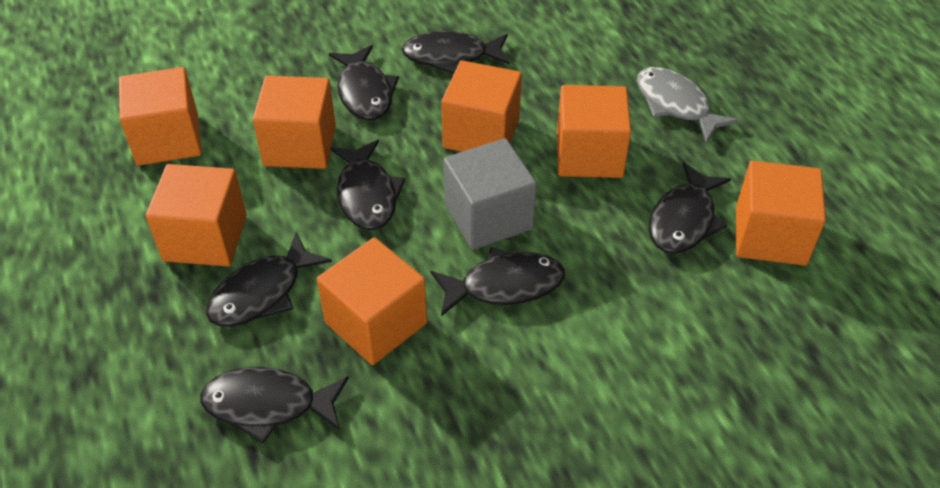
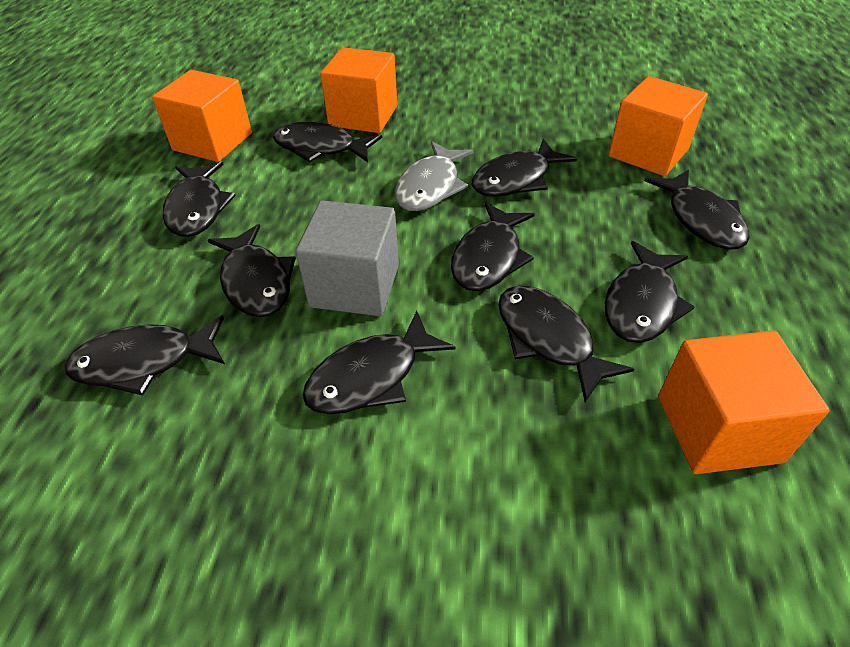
black fish: 7 -> 10
orange cube: 7 -> 4

